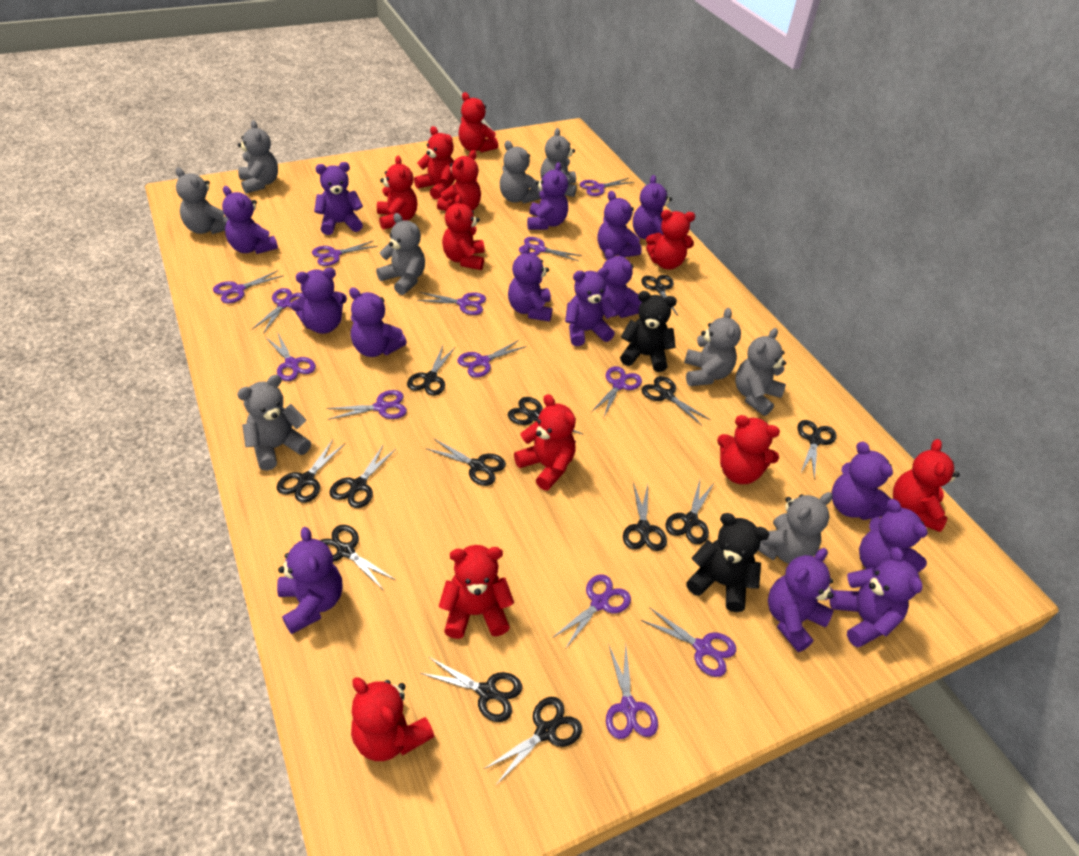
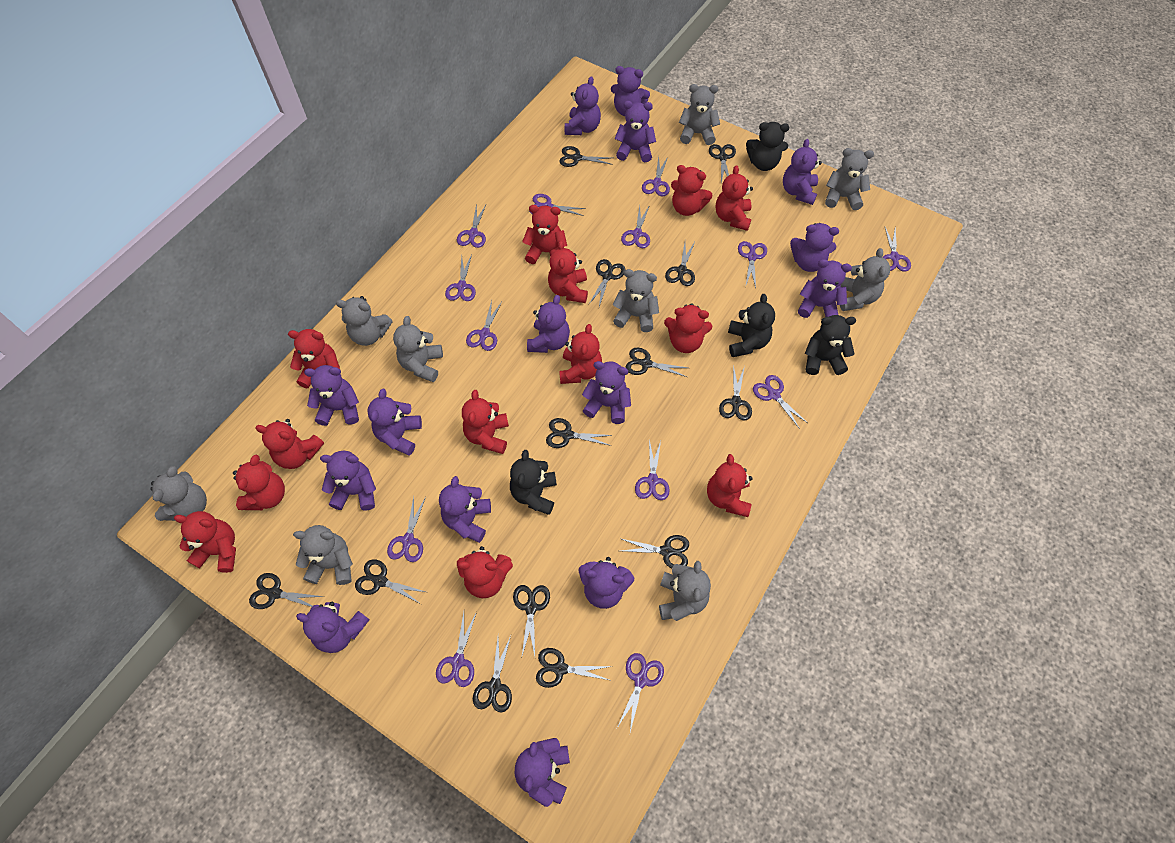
black teddy bear: 2 -> 4
red teddy bear: 11 -> 13

